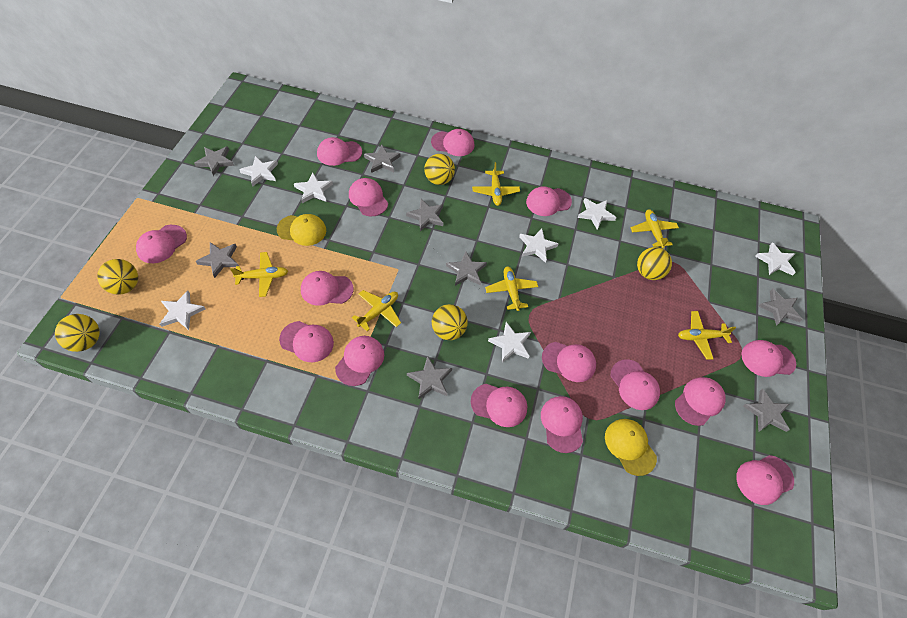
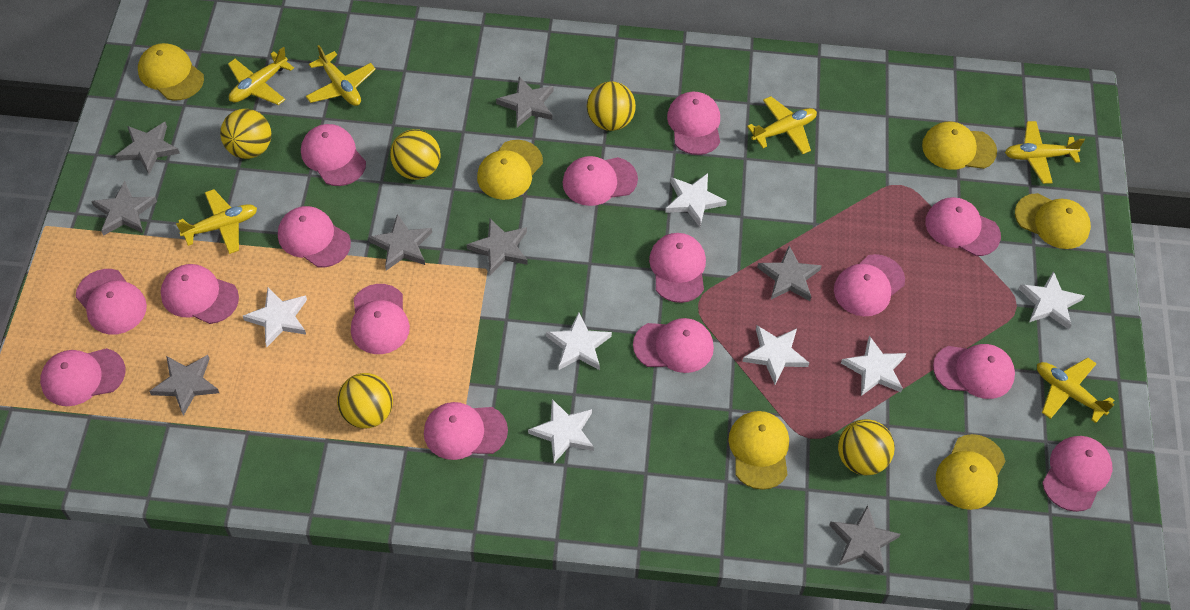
yellow cap: 2 -> 6

